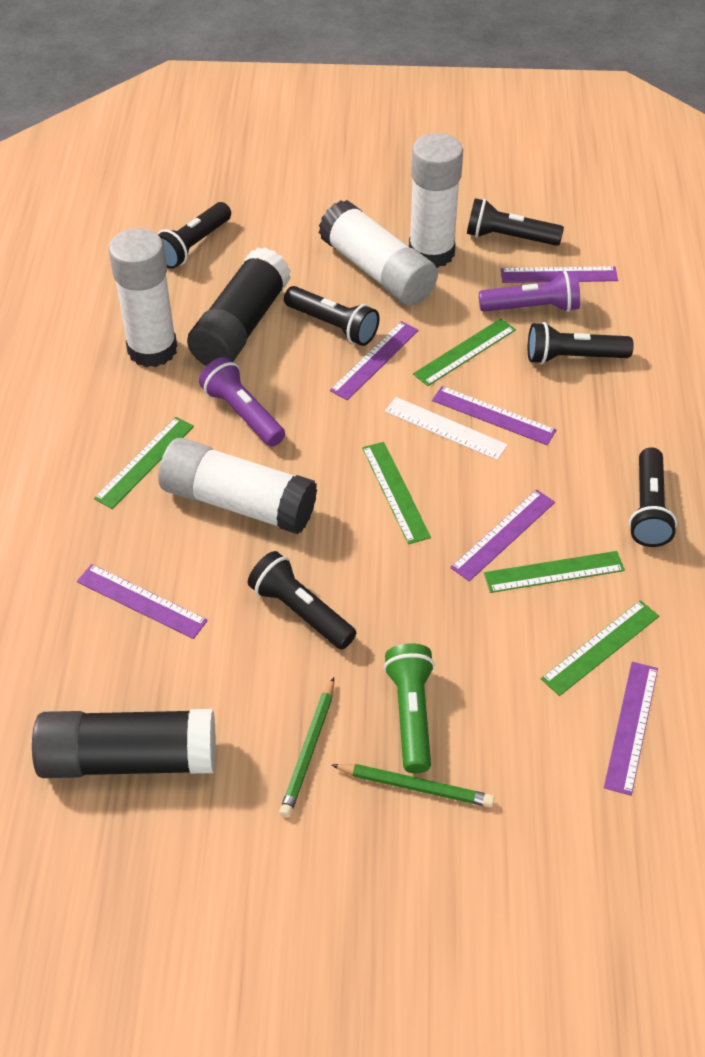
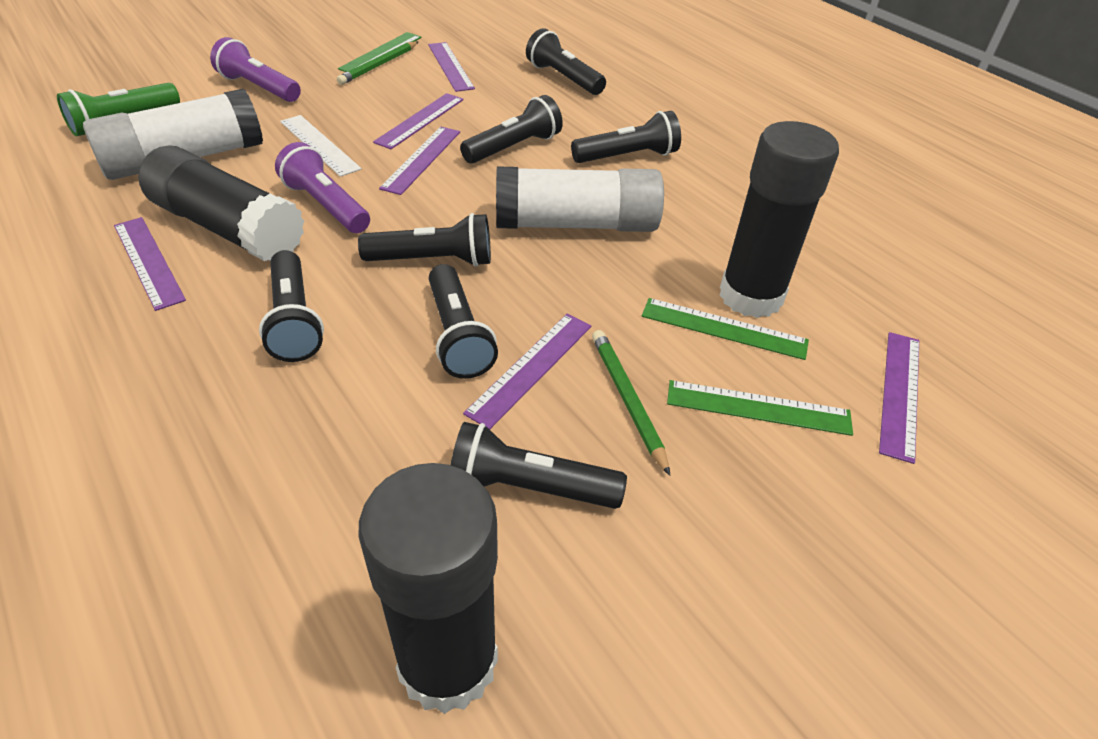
black flashlight: 6 -> 7
black glue stick: 2 -> 3
green ruler: 5 -> 3
white glue stick: 4 -> 2

